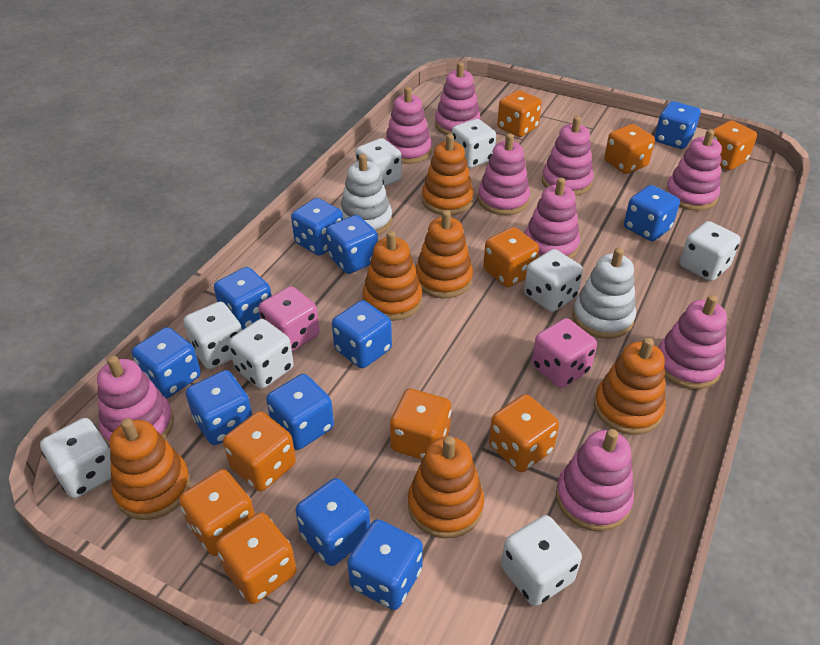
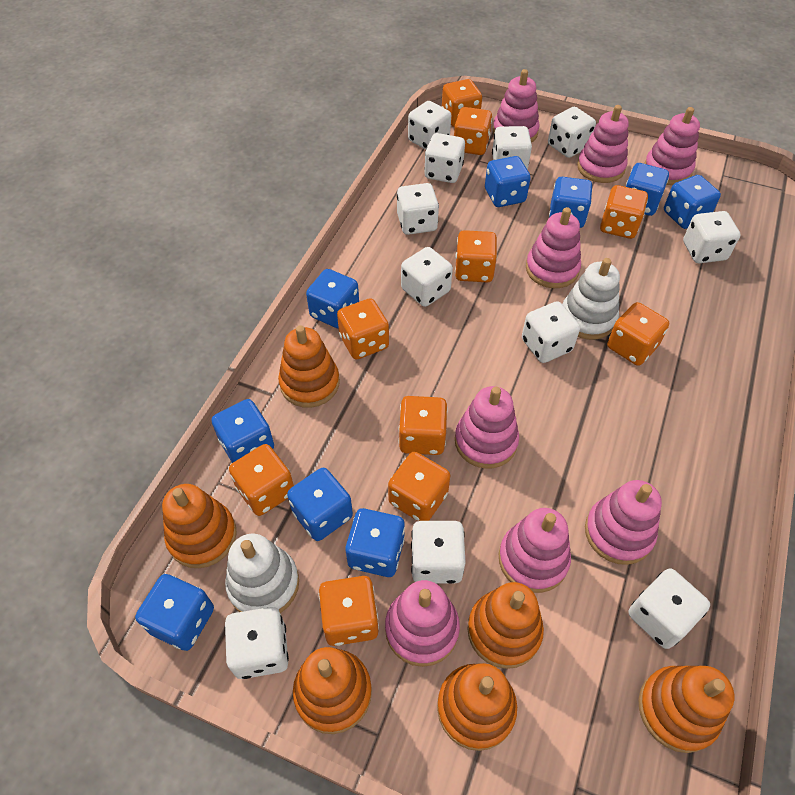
blue dice: 11 -> 9
orange dice: 9 -> 10
pink dice: 2 -> 0
pink stacking toy: 9 -> 8
white dice: 8 -> 11

